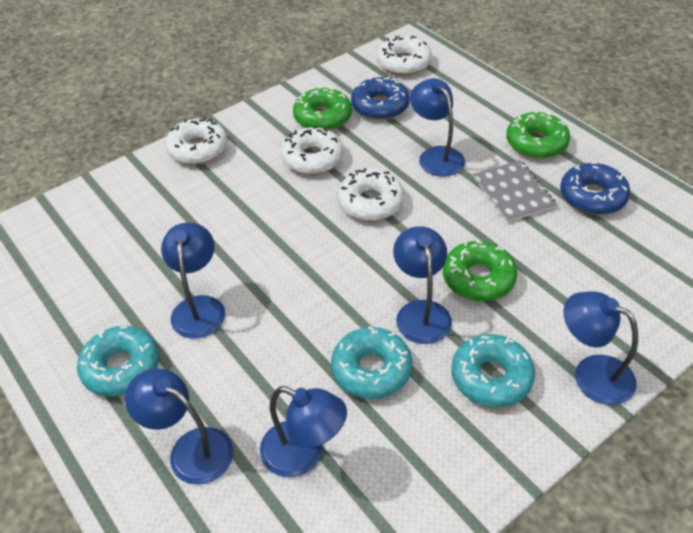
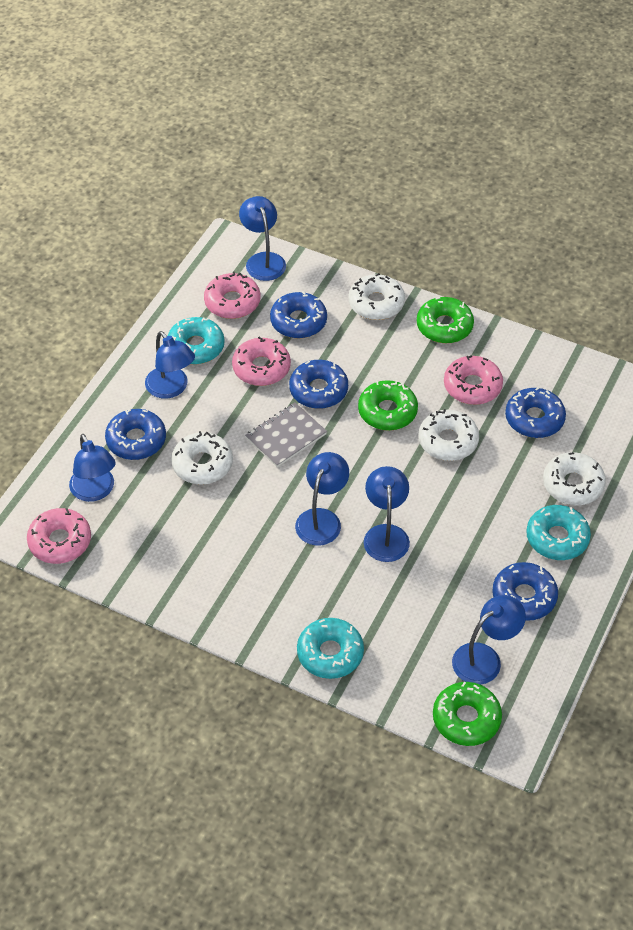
blue donut: 2 -> 5
pink donut: 0 -> 4

